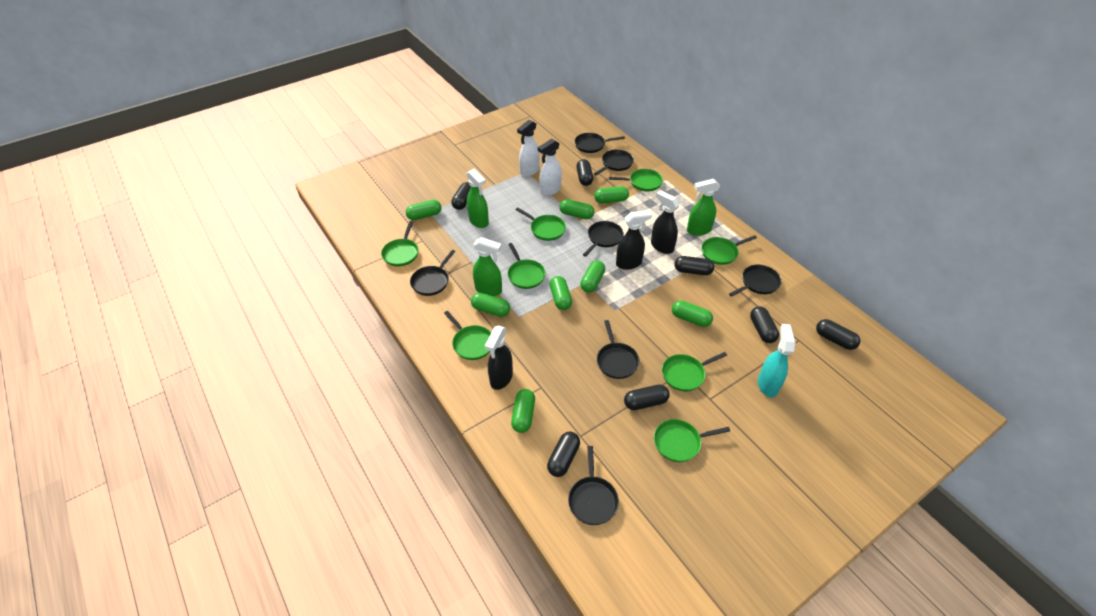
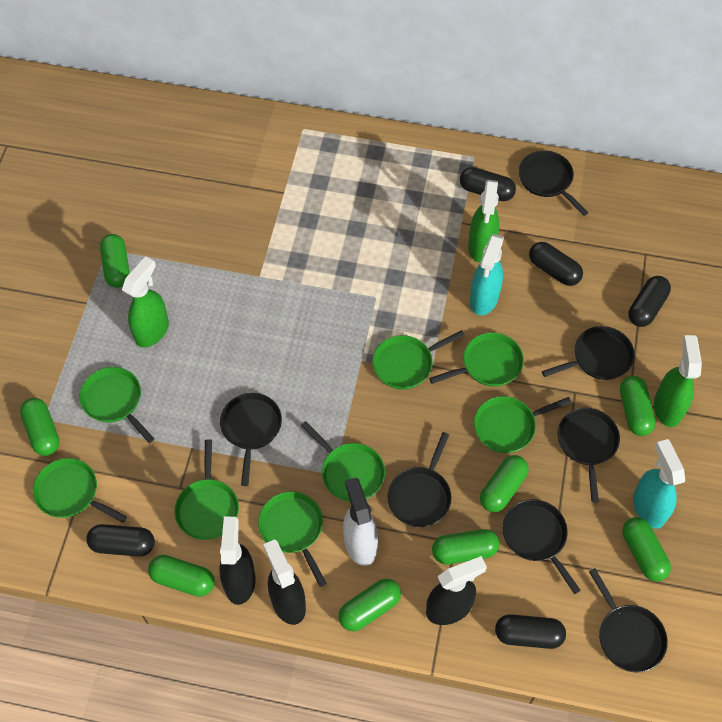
black capsule: 7 -> 5
turquoise spray bottle: 1 -> 2
white spray bottle: 2 -> 1

